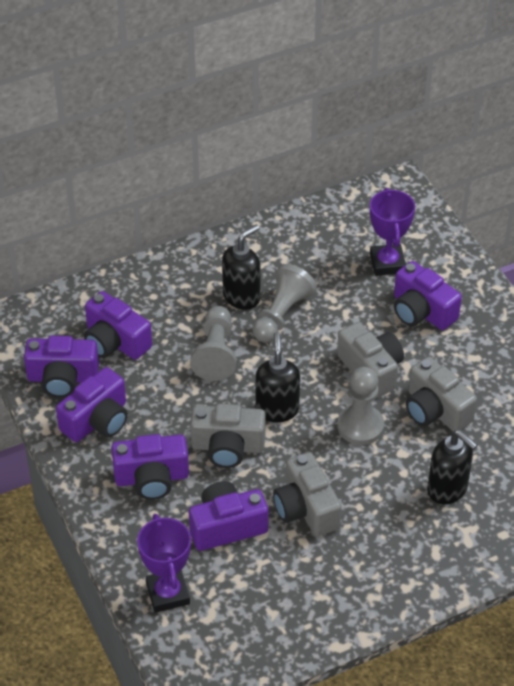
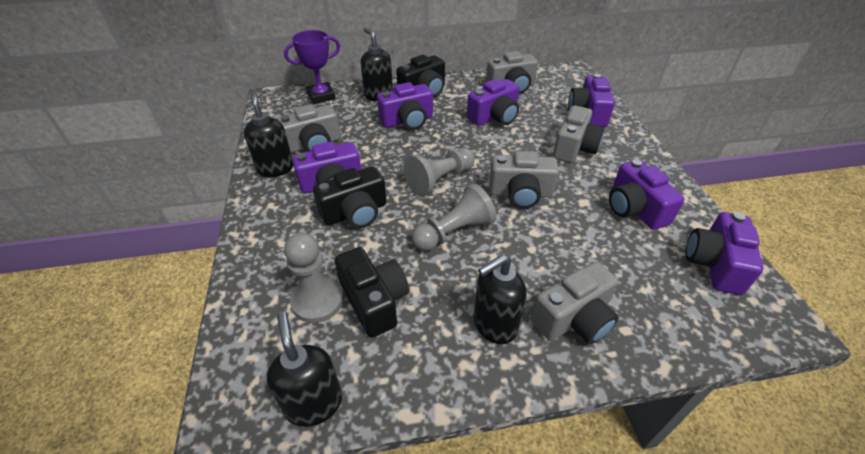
black camera: 0 -> 3
black soap dispenser: 3 -> 4
grey camera: 4 -> 5
purple trophy: 2 -> 1

